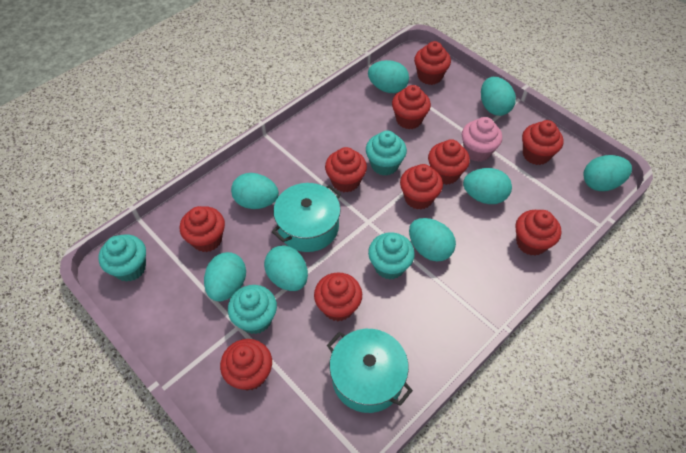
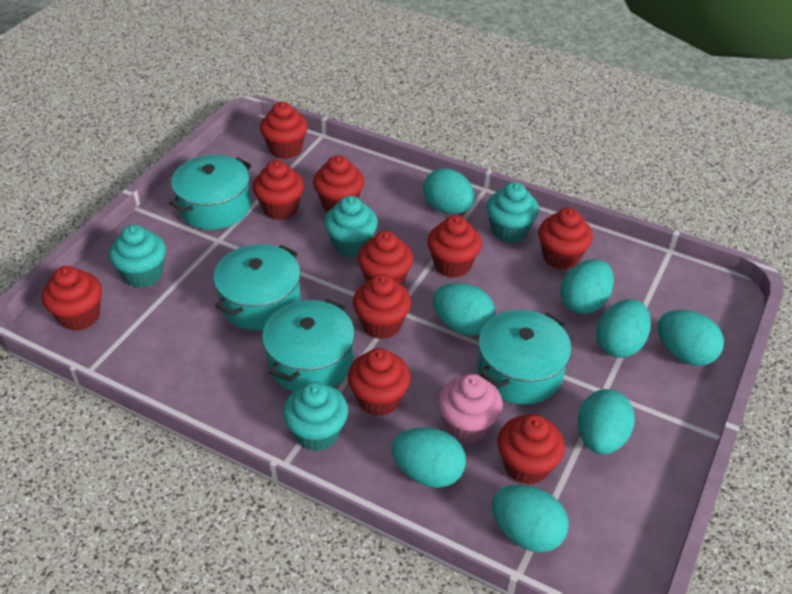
turquoise pot: 2 -> 4

